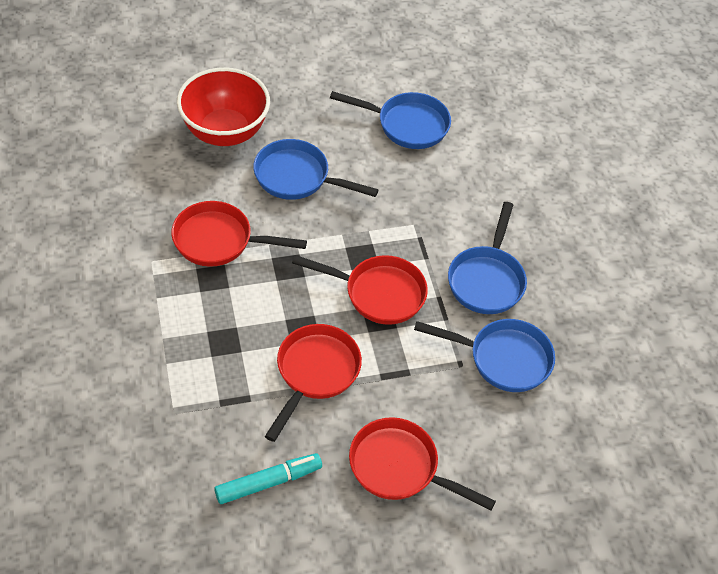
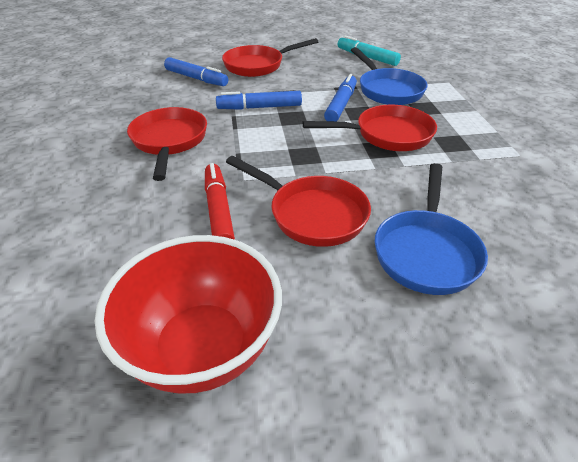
blue marker: 0 -> 3
blue pan: 4 -> 2
red marker: 0 -> 1

